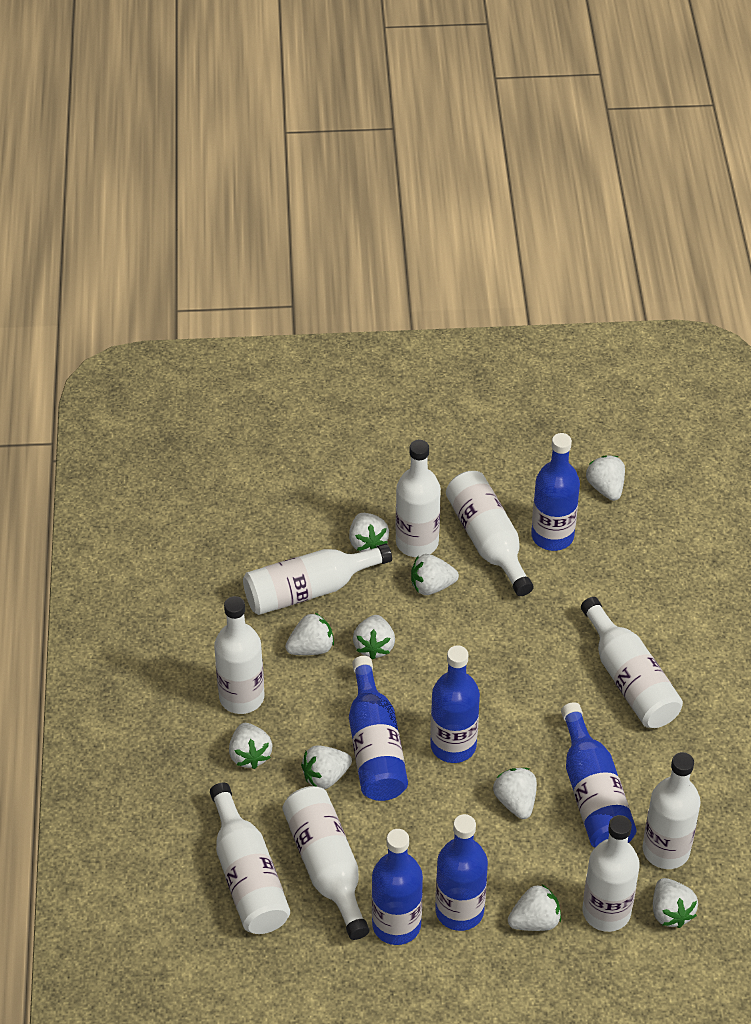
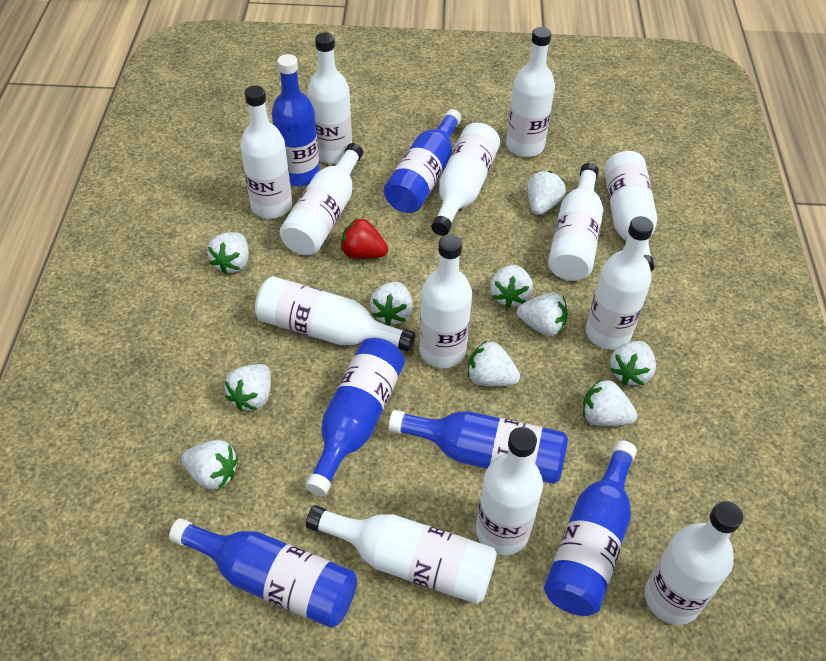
red strawberry: 0 -> 1
white bottle: 9 -> 13

